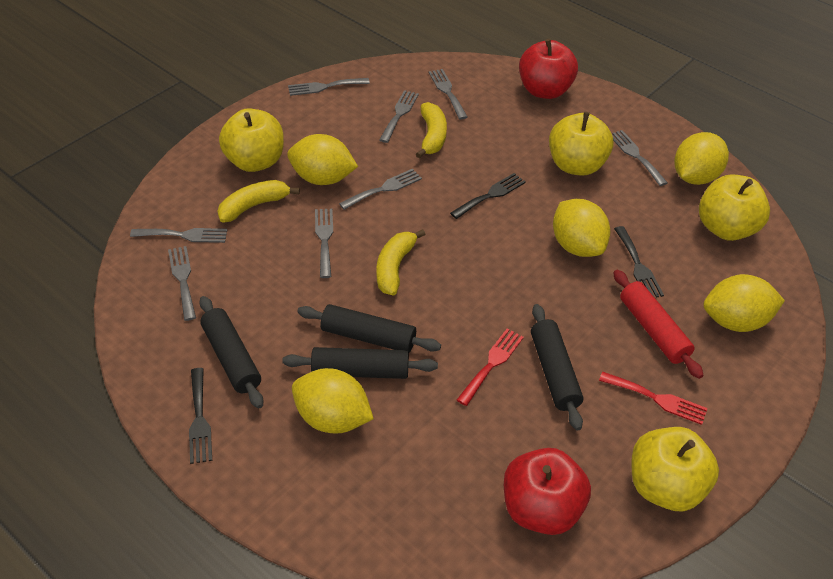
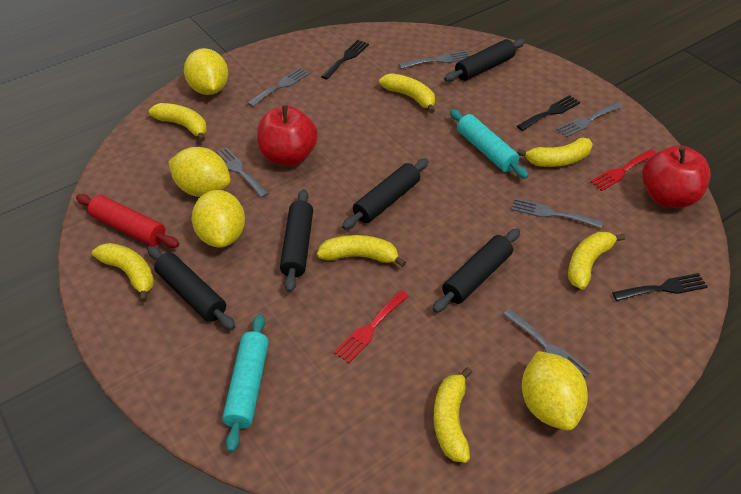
black rolling pin: 4 -> 5
grey fork: 8 -> 6
turquoise rolling pin: 0 -> 2
yellow apple: 4 -> 0
yellow banana: 3 -> 7
yellow lemon: 5 -> 4

